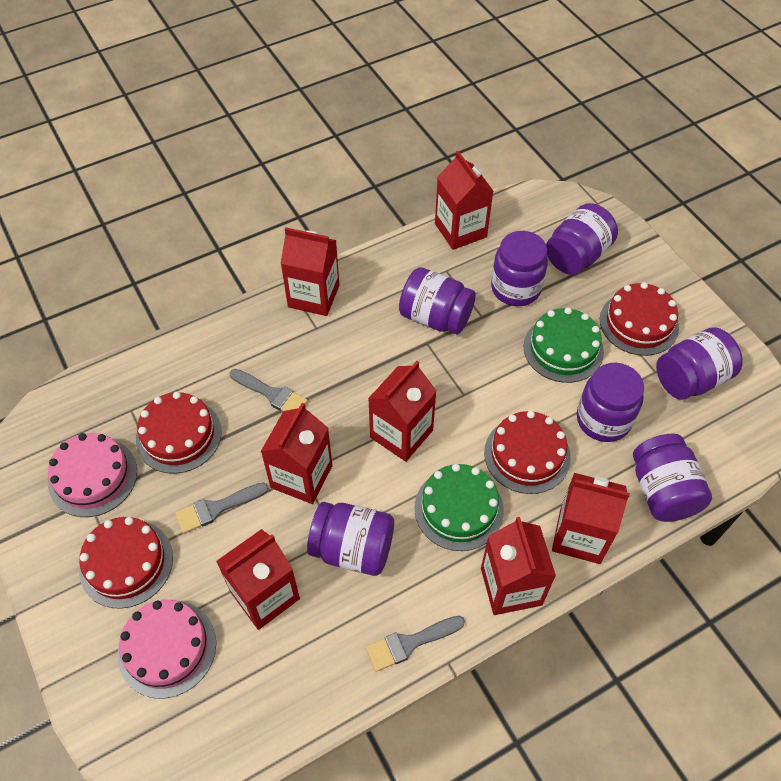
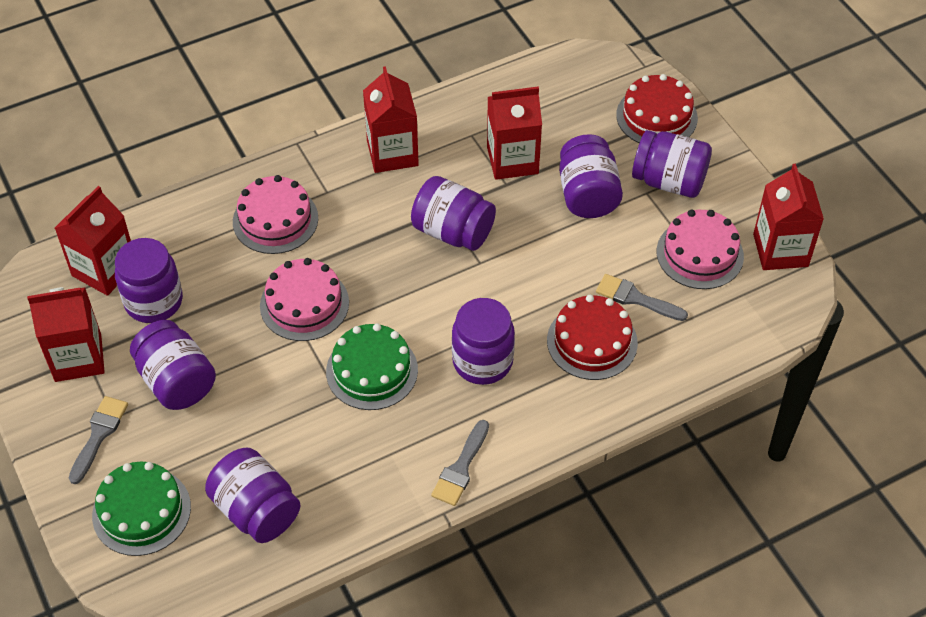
pink cake: 2 -> 3
red cake: 4 -> 2
red carton: 7 -> 5

